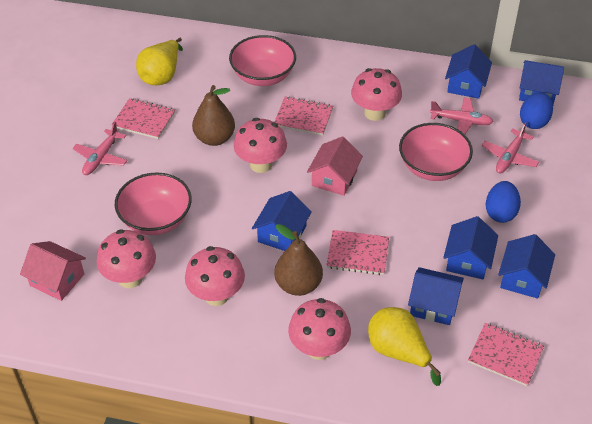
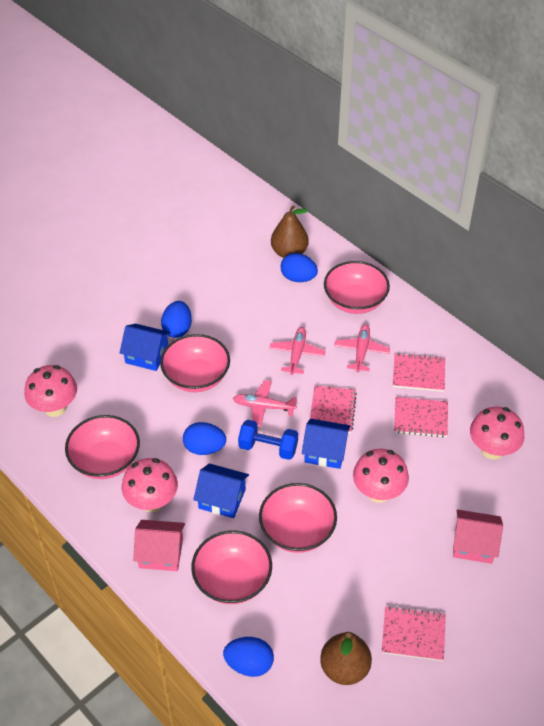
blue dumbbell: 0 -> 1
blue egg: 2 -> 4
blue house: 6 -> 3
pink bowl: 3 -> 5
pink mushroom: 5 -> 4
yellow pear: 2 -> 0

